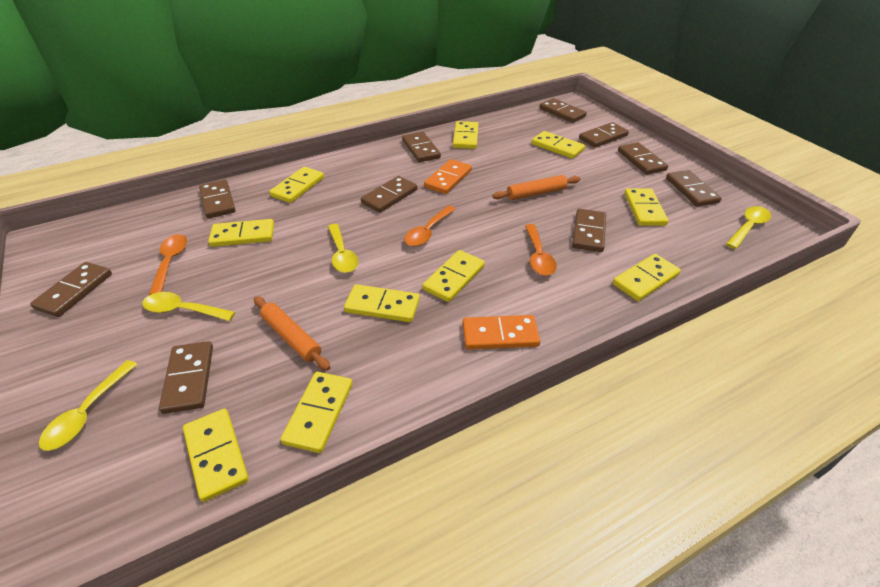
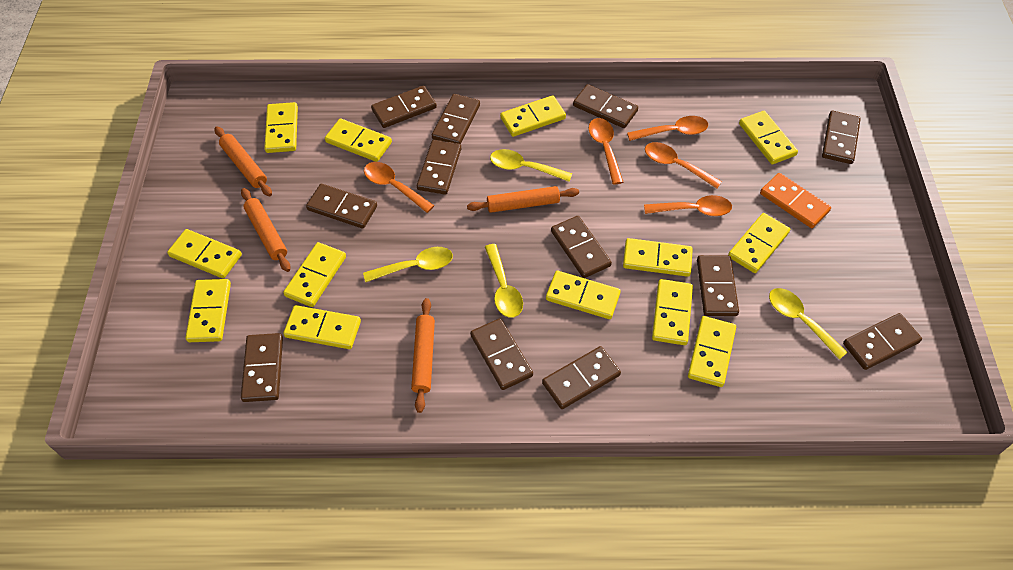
brown domino: 10 -> 12
orange domino: 2 -> 1
orange rolling pin: 2 -> 4
orange spoon: 3 -> 5
yellow domino: 10 -> 13

